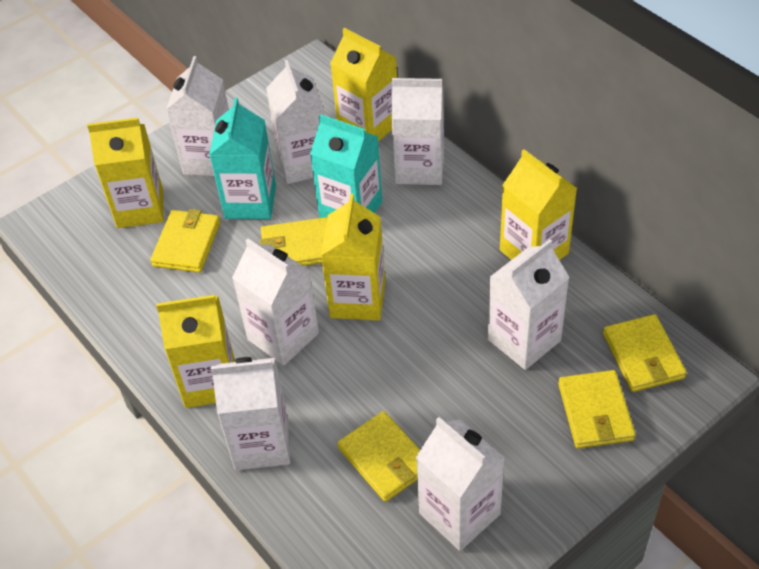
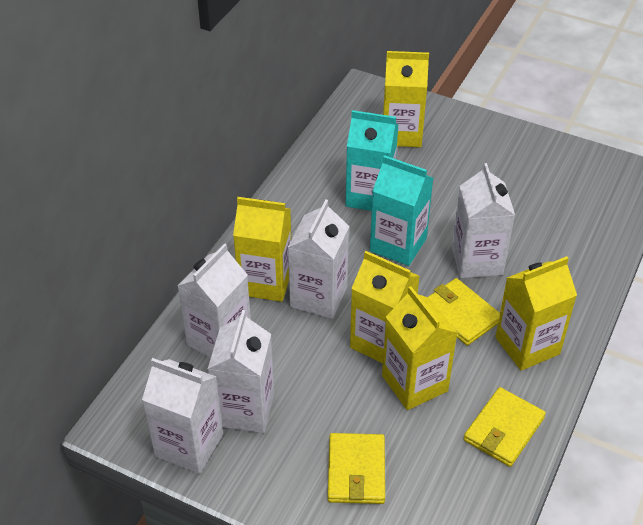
white carton: 7 -> 5
yellow wallet: 5 -> 3

